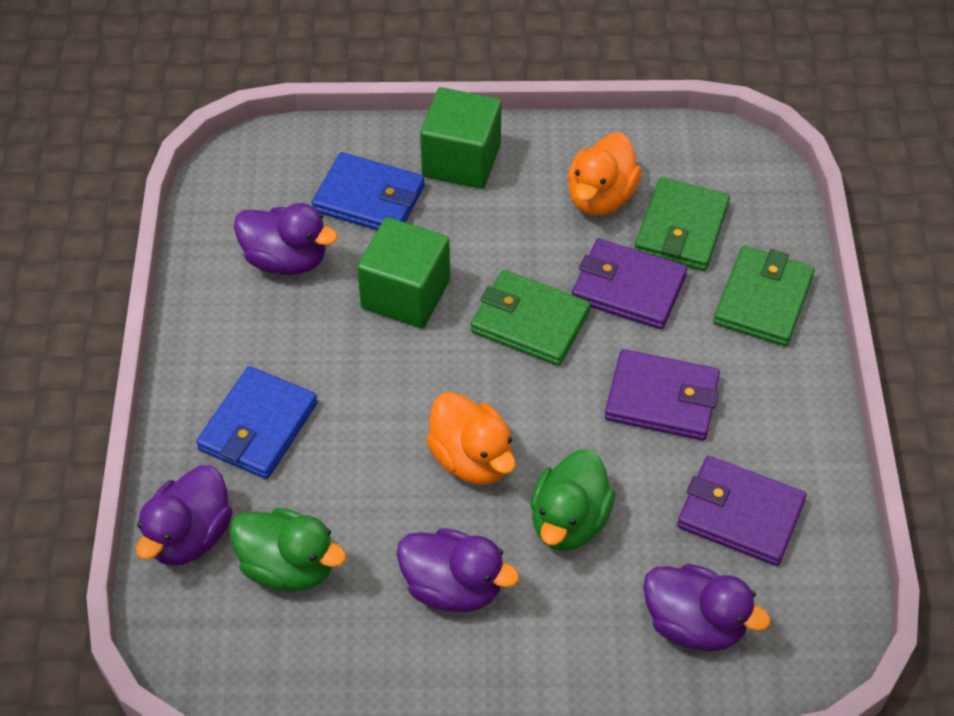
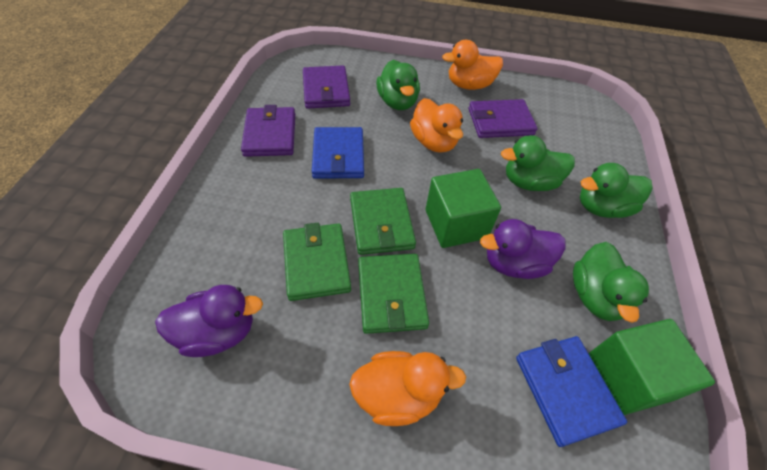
green duck: 2 -> 4
orange duck: 2 -> 3
purple duck: 4 -> 2

